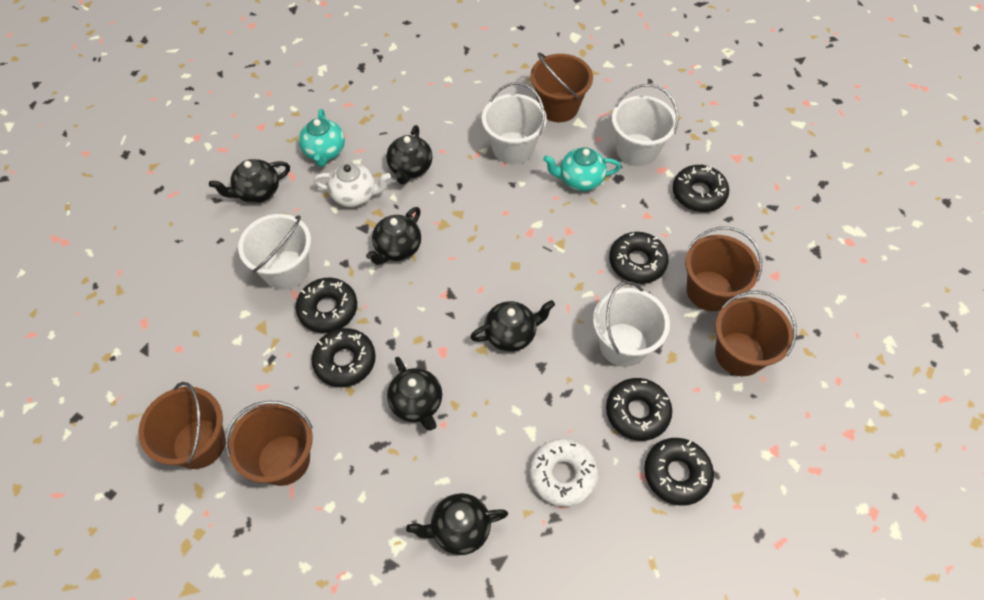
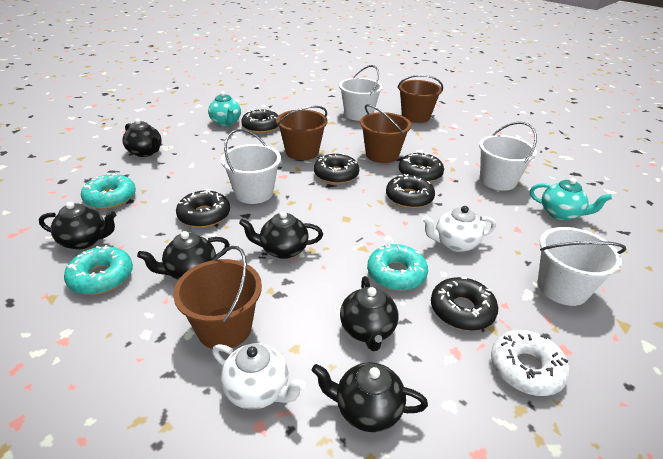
brown bucket: 5 -> 4
turquoise donut: 0 -> 3
white teapot: 1 -> 2

